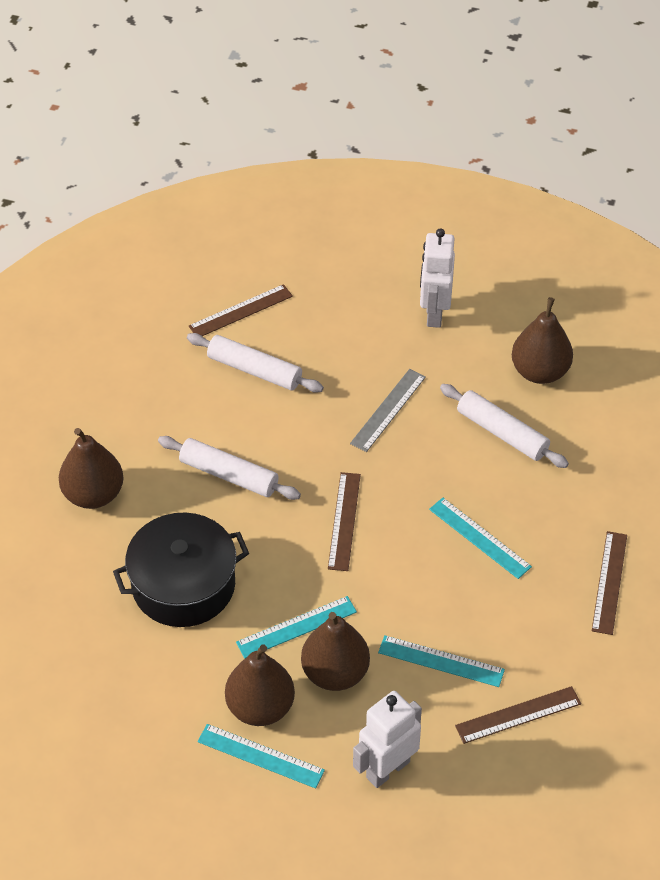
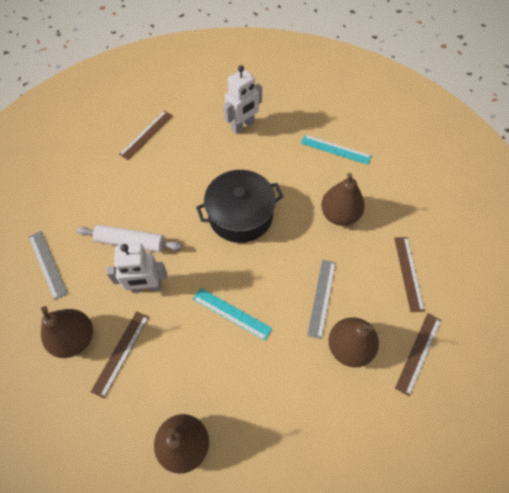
grey ruler: 1 -> 2
turquoise ruler: 4 -> 2
white rolling pin: 3 -> 1

